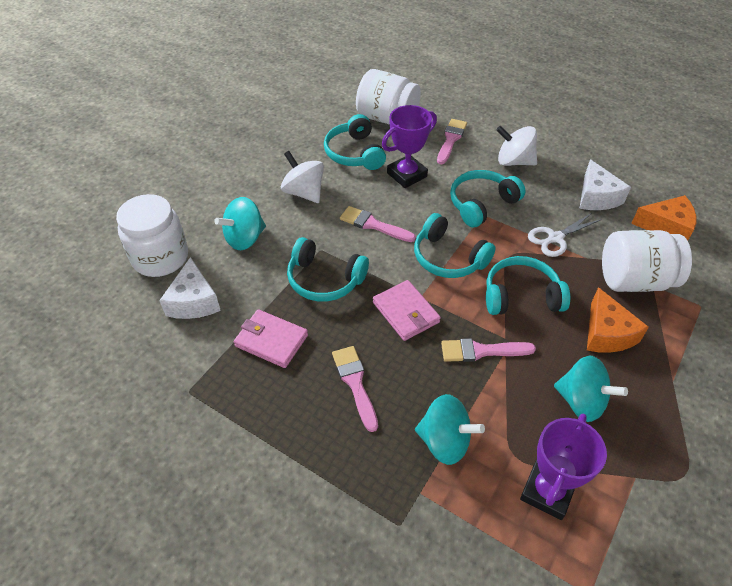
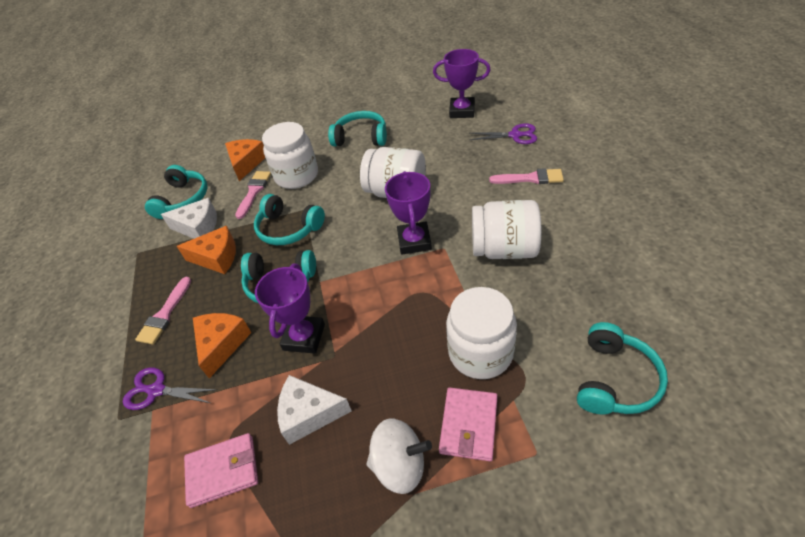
orange cheese: 2 -> 3
pink brush: 4 -> 3
purple scissors: 0 -> 2
purple trophy: 2 -> 3
turquoise spinning top: 3 -> 0
white jar: 3 -> 4
white scissors: 1 -> 0
white spinning top: 2 -> 1

